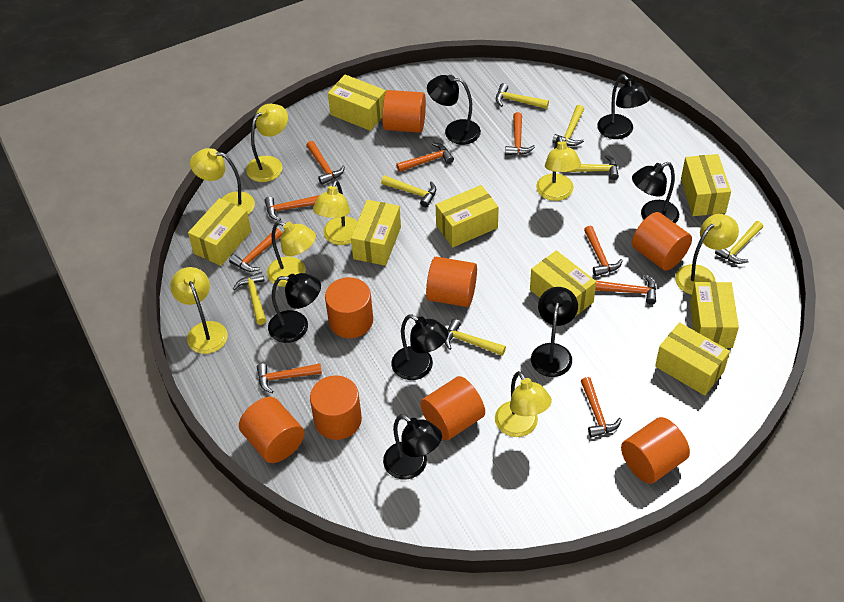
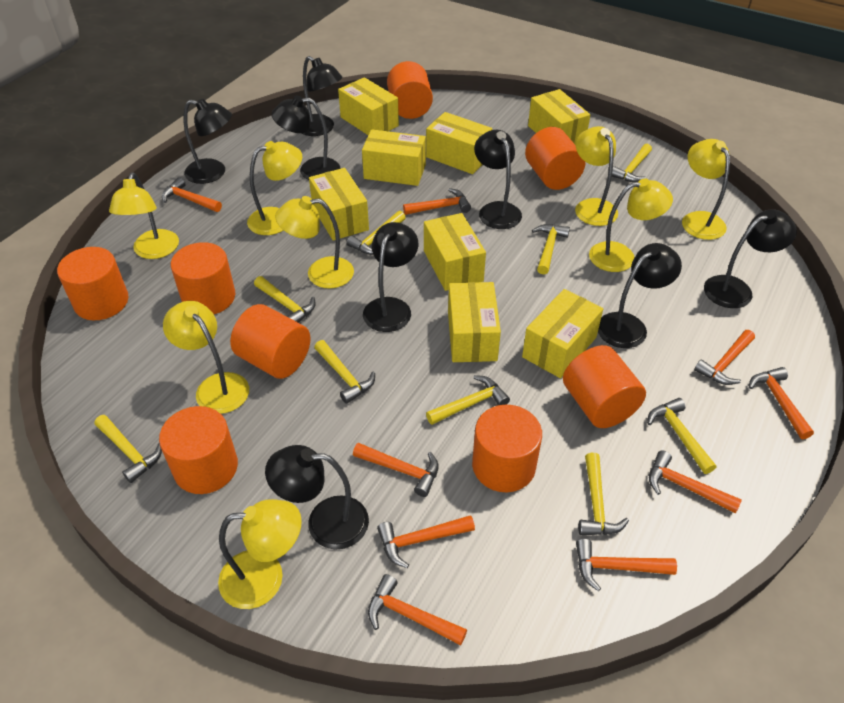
black lamp: 7 -> 8
yellow hammer: 7 -> 9

